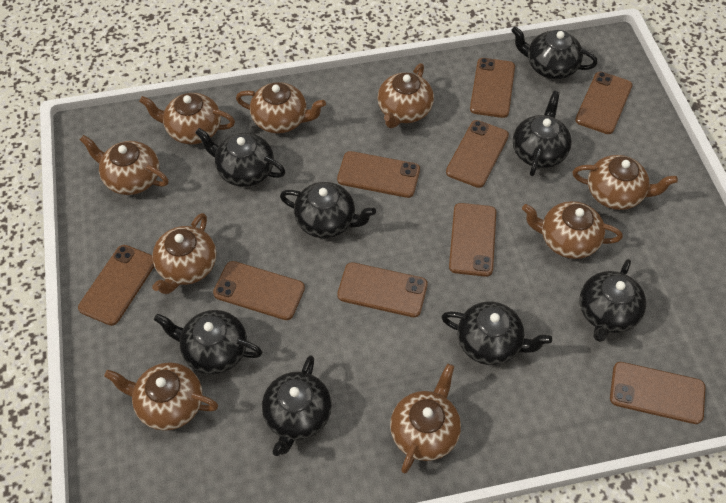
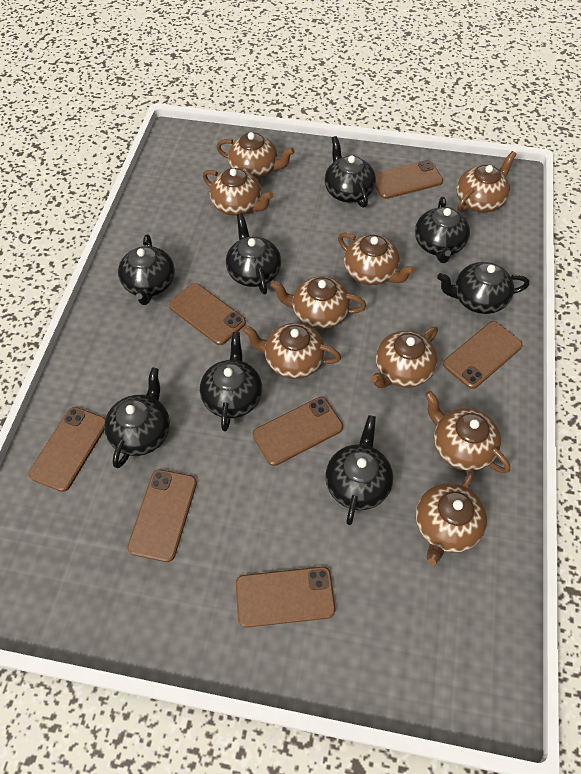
brown phone: 9 -> 7

